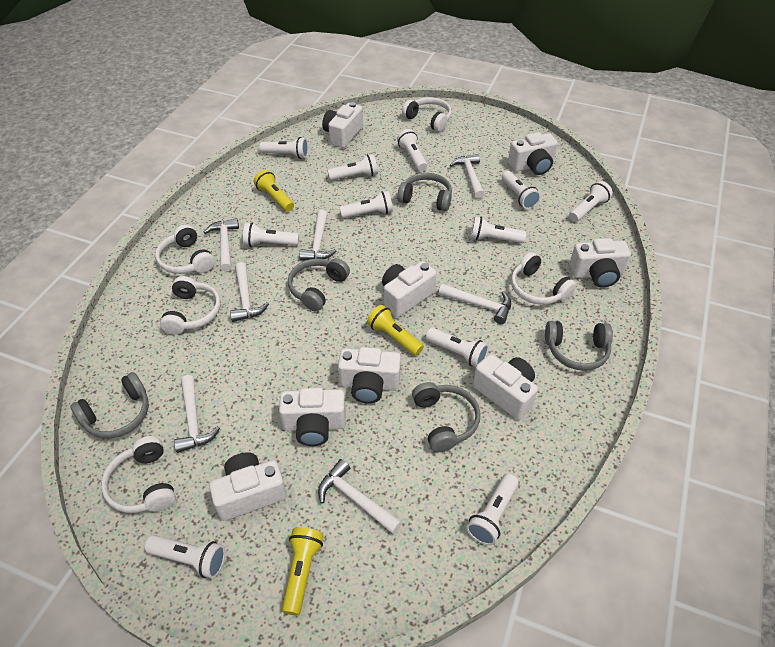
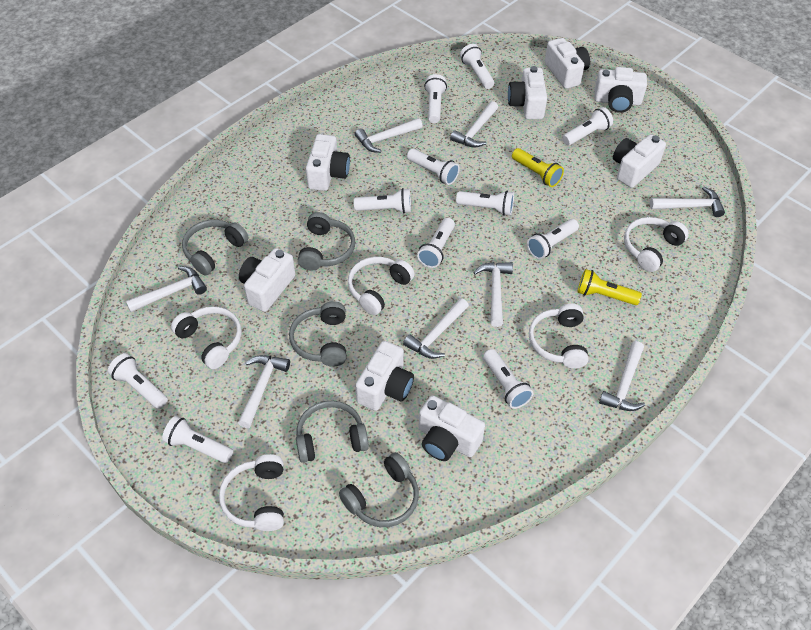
white hammer: 7 -> 8
yellow flashlight: 3 -> 2

